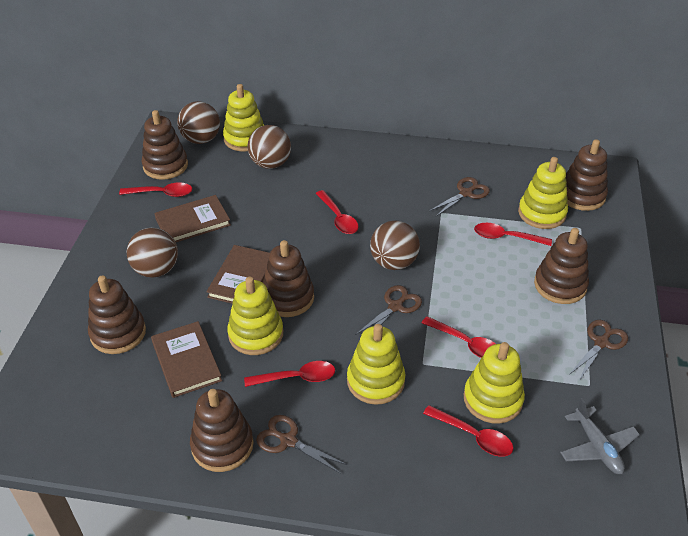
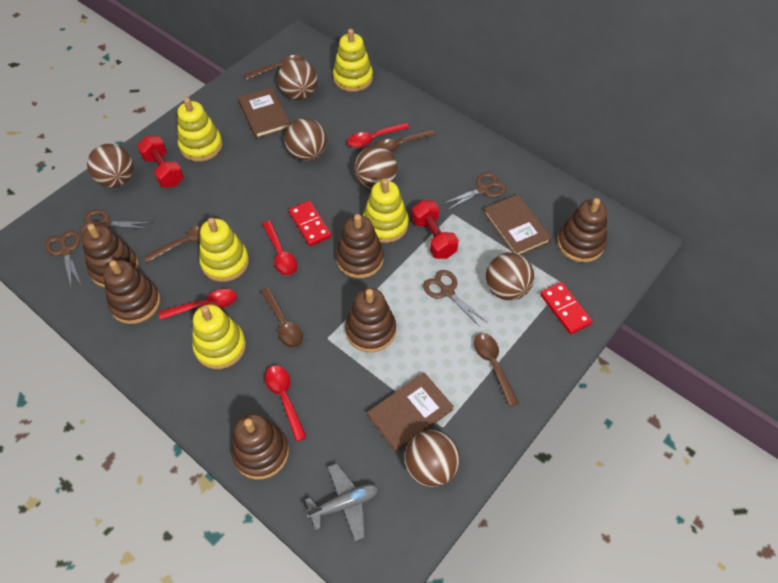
brown ball: 4 -> 6
brown spoon: 0 -> 5
red domino: 0 -> 2
red dumbbell: 0 -> 2
red spoon: 6 -> 4

